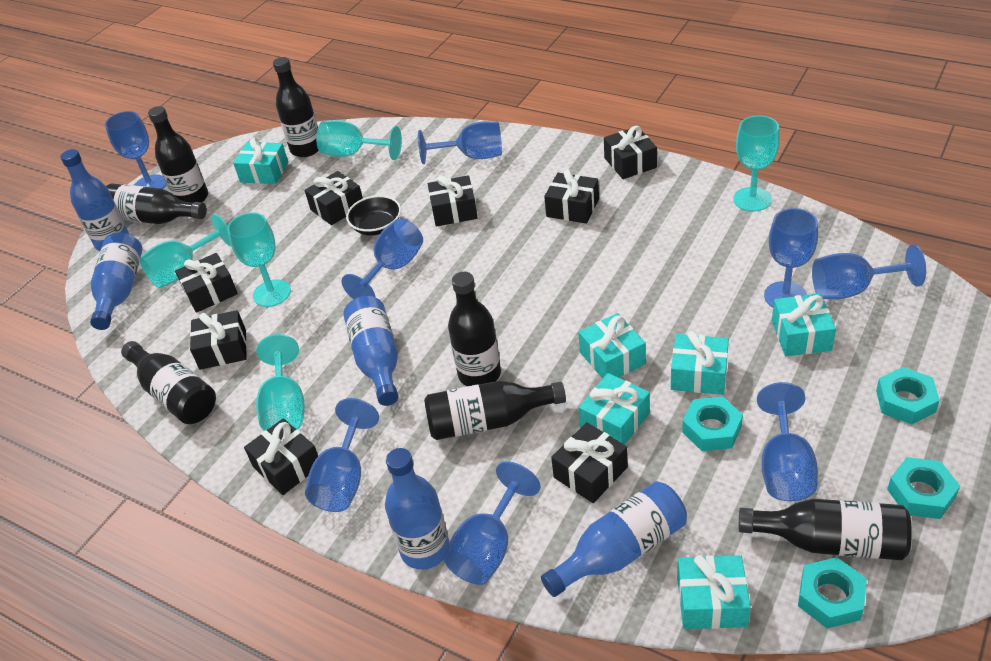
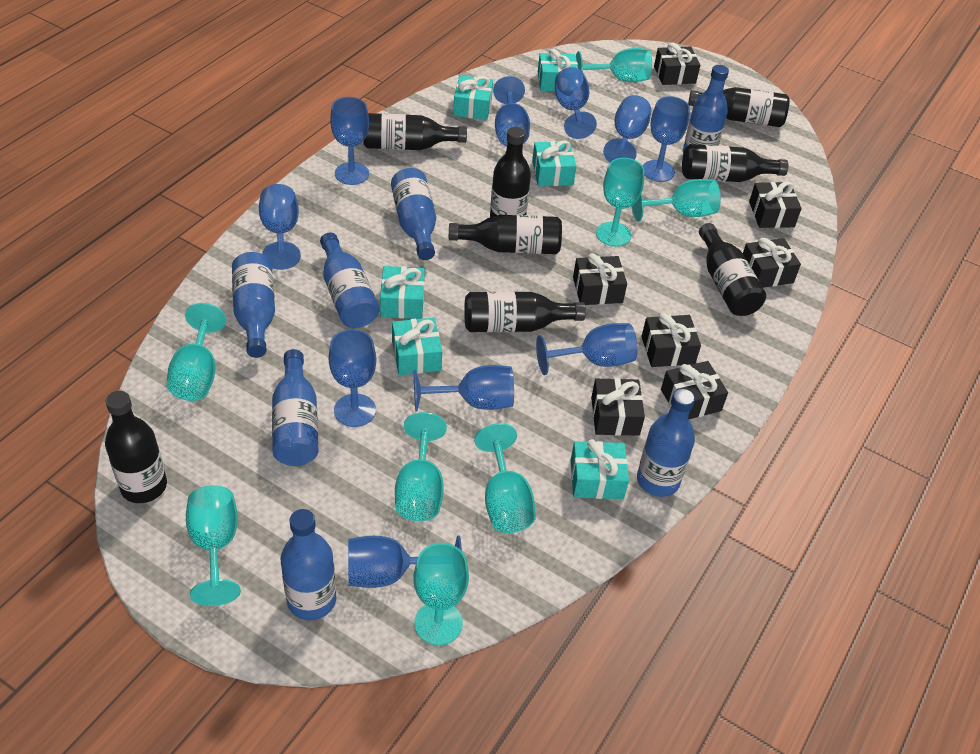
black bottle: 7 -> 8
black bowl: 1 -> 0
black gift: 8 -> 7
blue bottle: 5 -> 7
blue goblet: 8 -> 10
turquoise goblet: 5 -> 8
turquoise nut: 4 -> 0

